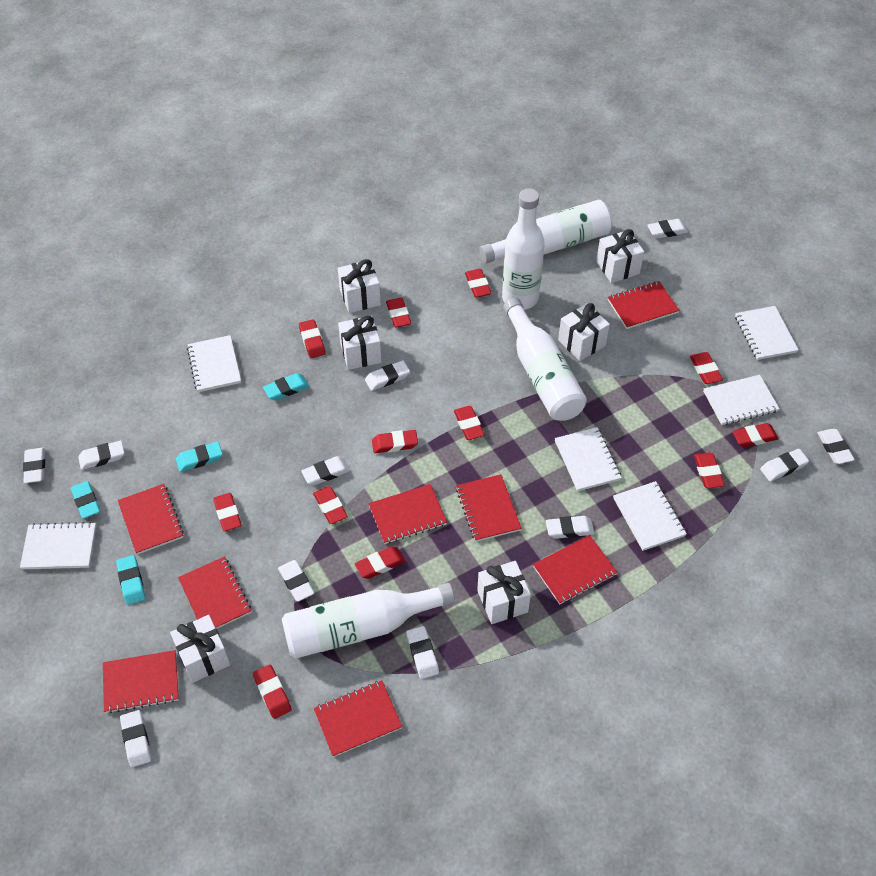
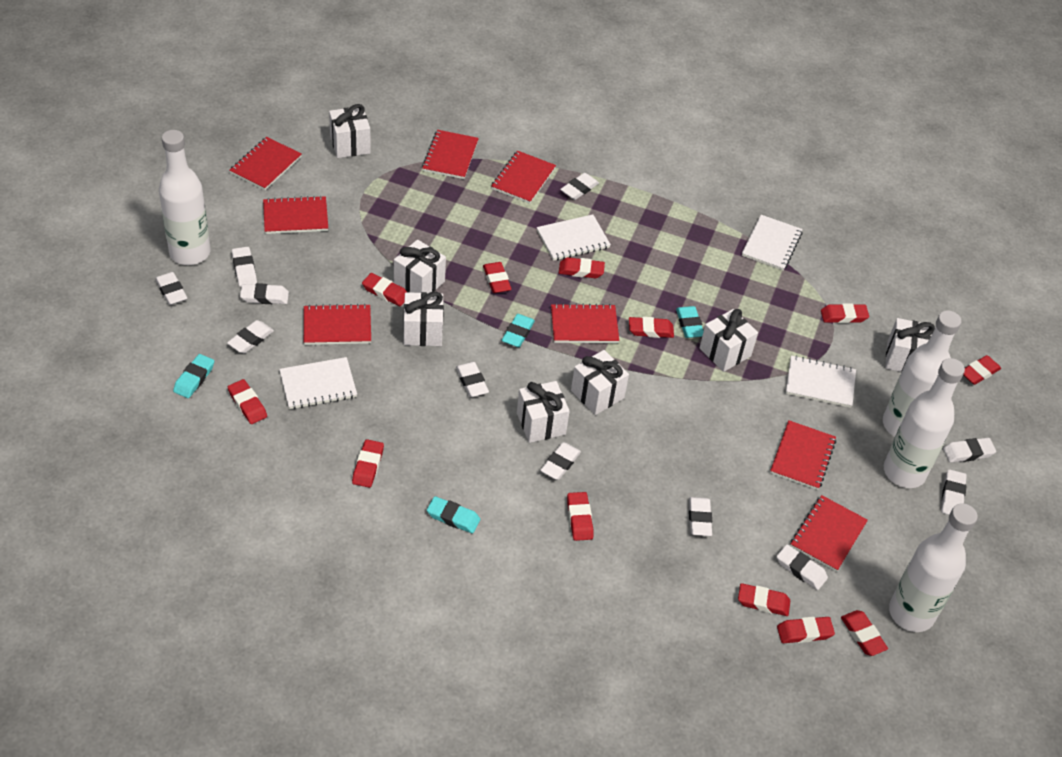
white gift: 6 -> 7
white notebook: 6 -> 4

